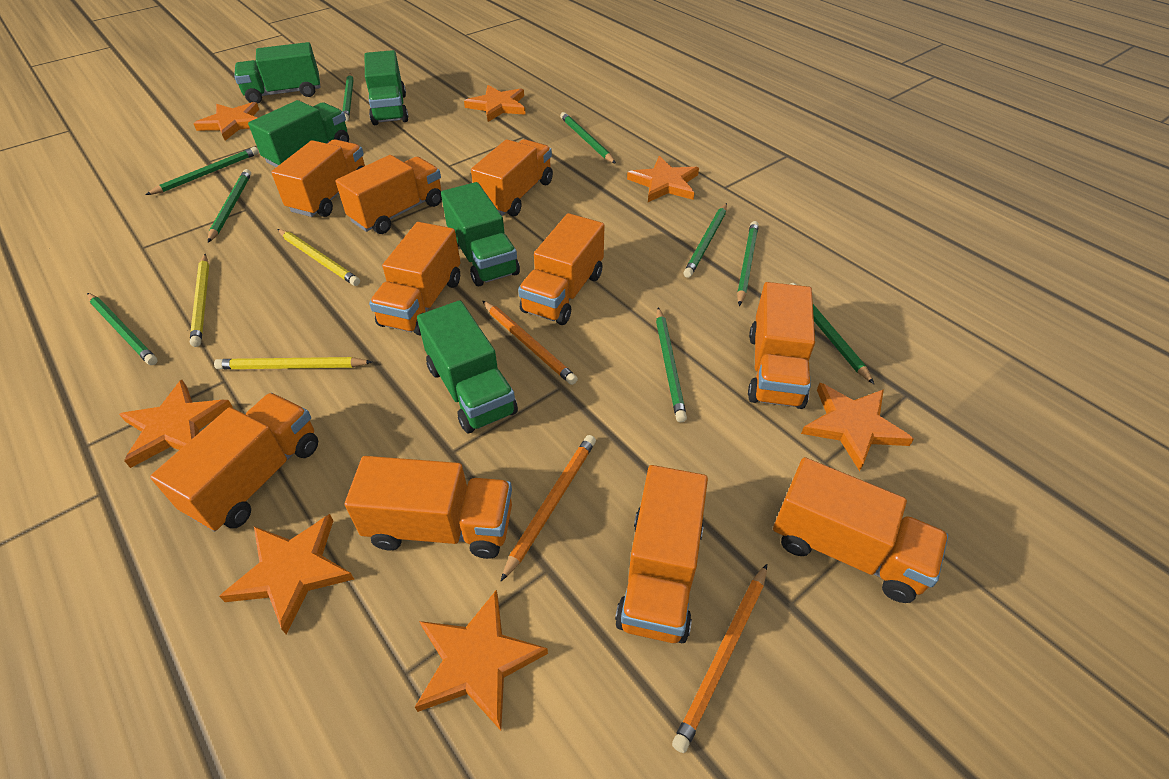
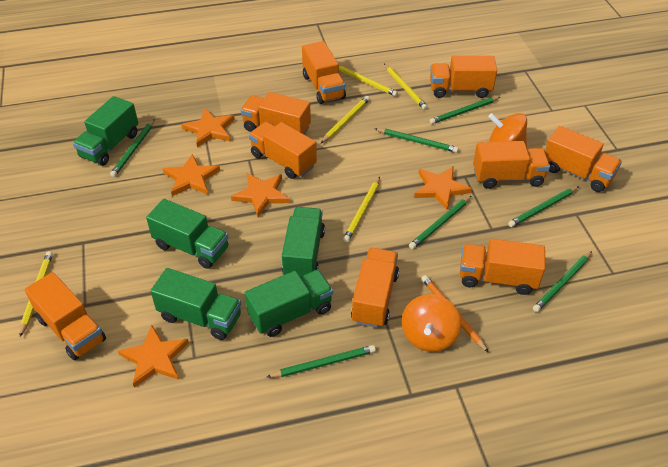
green pencil: 9 -> 7
orange pencil: 3 -> 1
orange spinning top: 0 -> 2
orange star: 7 -> 5
orange truck: 10 -> 9
yellow pencil: 3 -> 5

